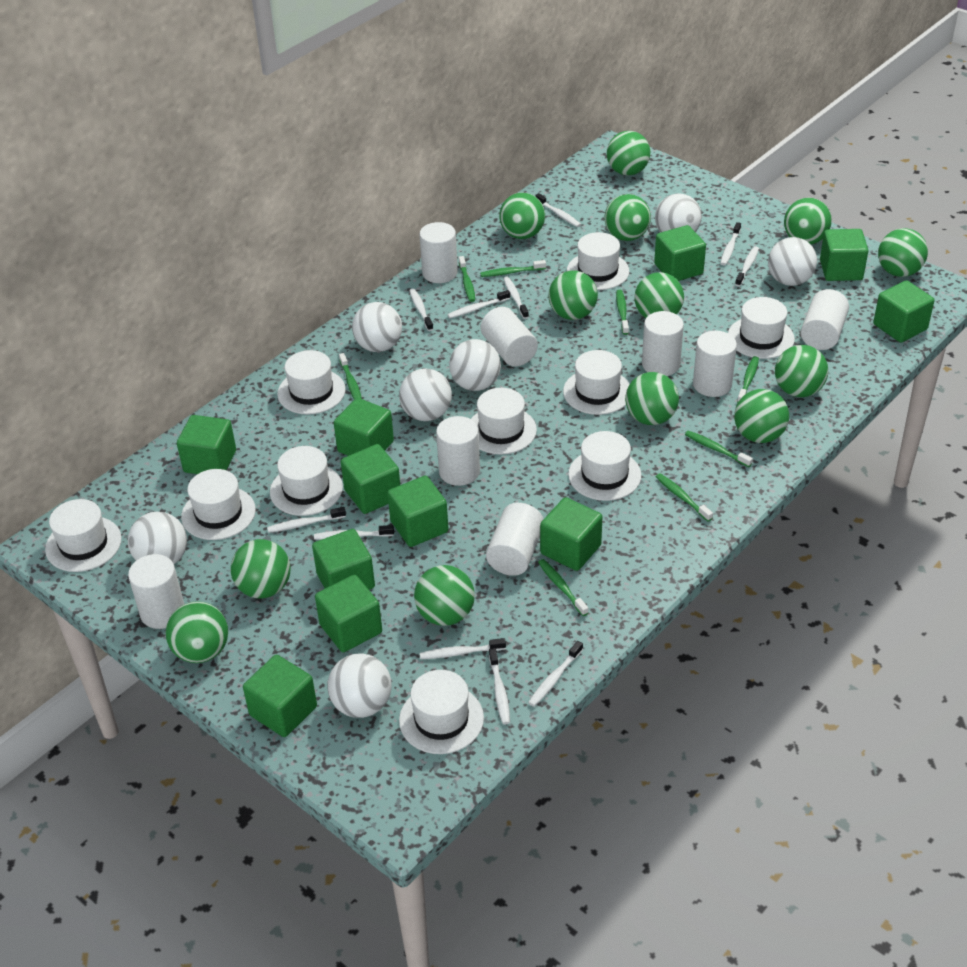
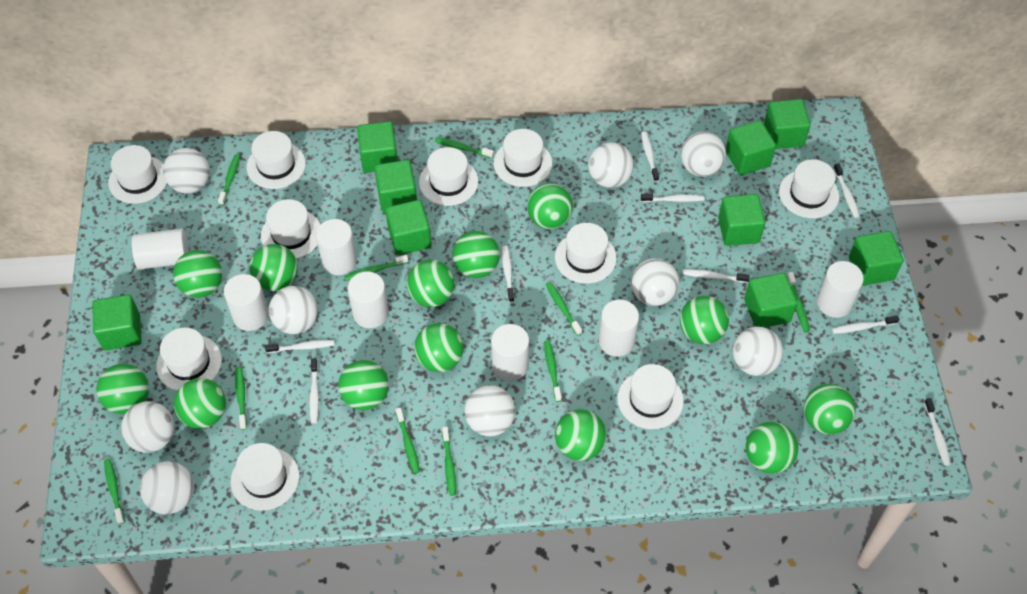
green cube: 11 -> 9
green toothbrush: 8 -> 10
white ball: 7 -> 9
white cylinder: 8 -> 7
white toothbrush: 11 -> 9

